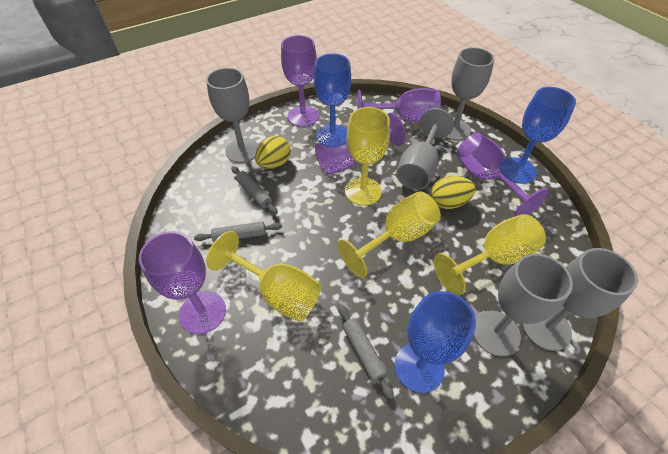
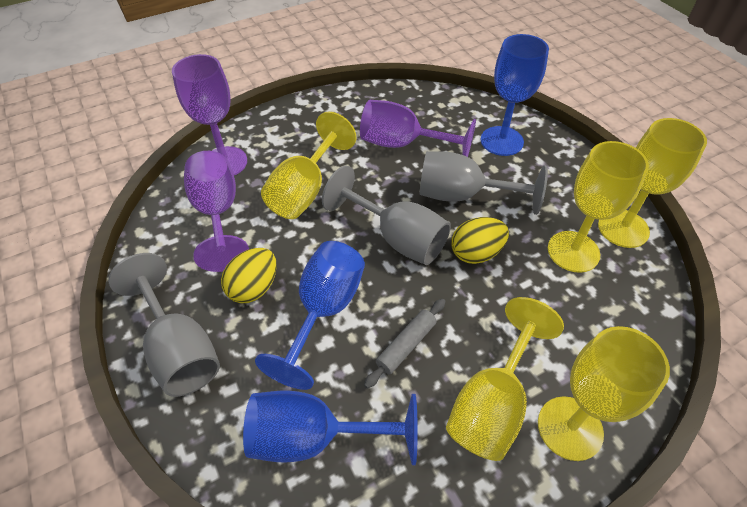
grey goblet: 5 -> 3
grey rolling pin: 3 -> 1
purple goblet: 5 -> 3
yellow goblet: 4 -> 5

